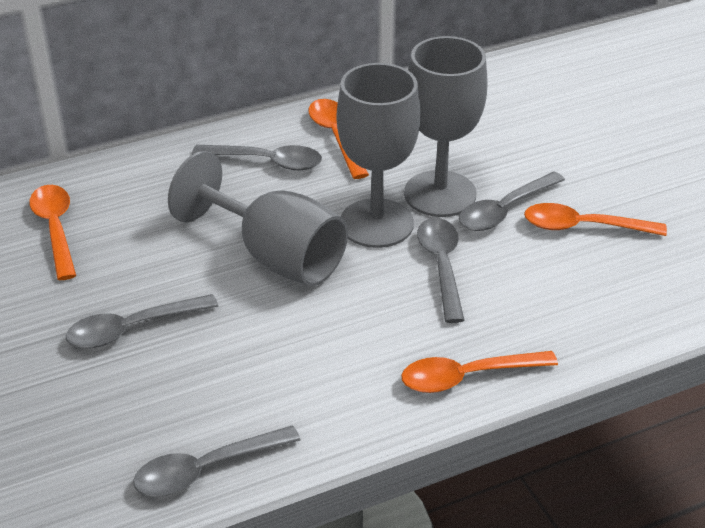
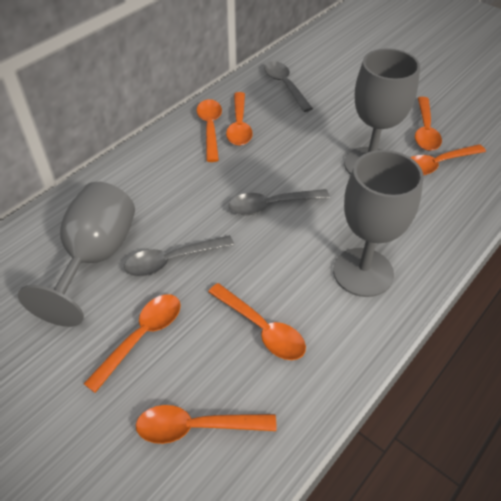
grey spoon: 5 -> 3
orange spoon: 4 -> 7

